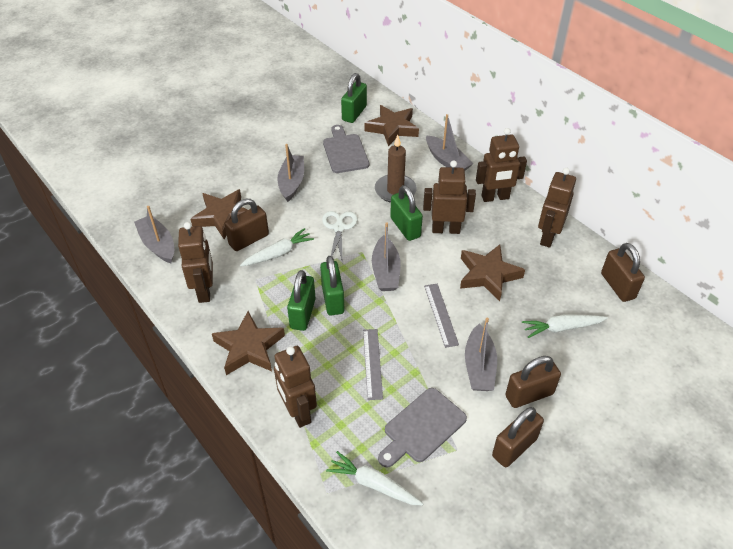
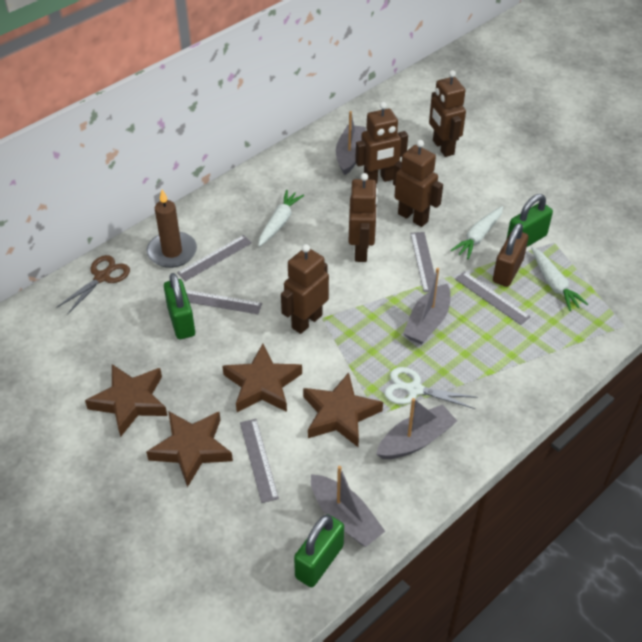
brown padlock: 4 -> 1
brown scissors: 0 -> 1
green padlock: 4 -> 3
grey boat: 5 -> 4
grey cutting board: 2 -> 0
grey ruler: 2 -> 5

